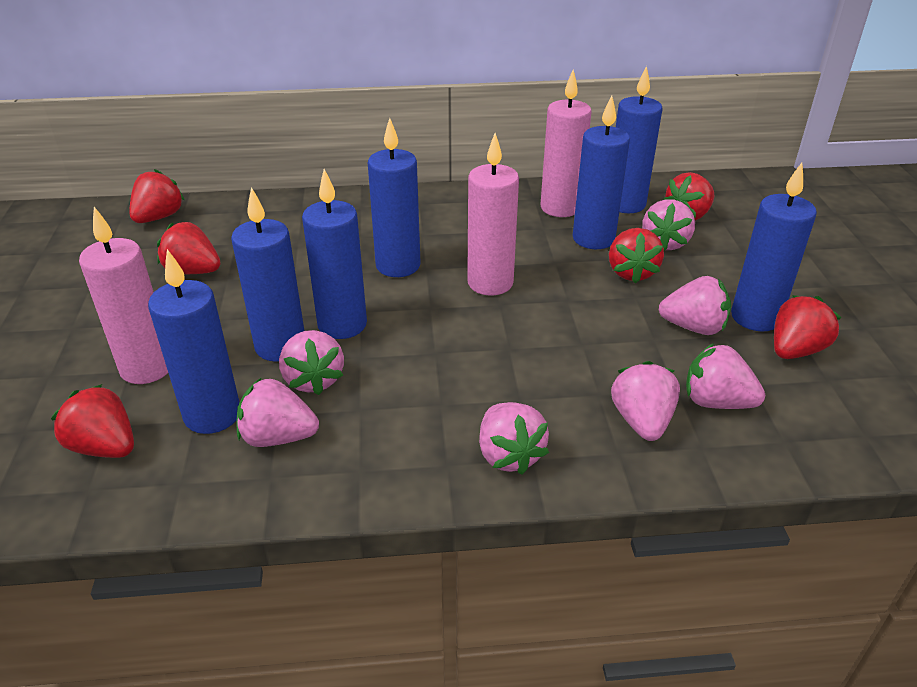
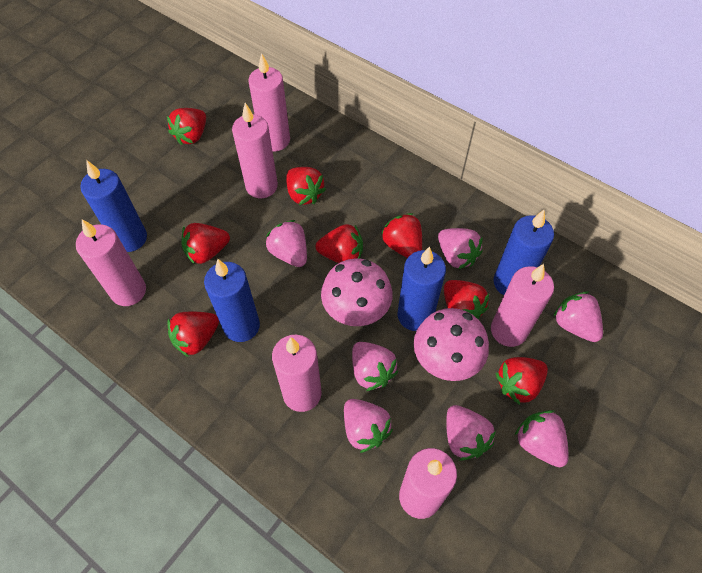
blue candle: 7 -> 4
pink candle: 3 -> 6
pink mushroom: 0 -> 2
red strawberry: 6 -> 8

